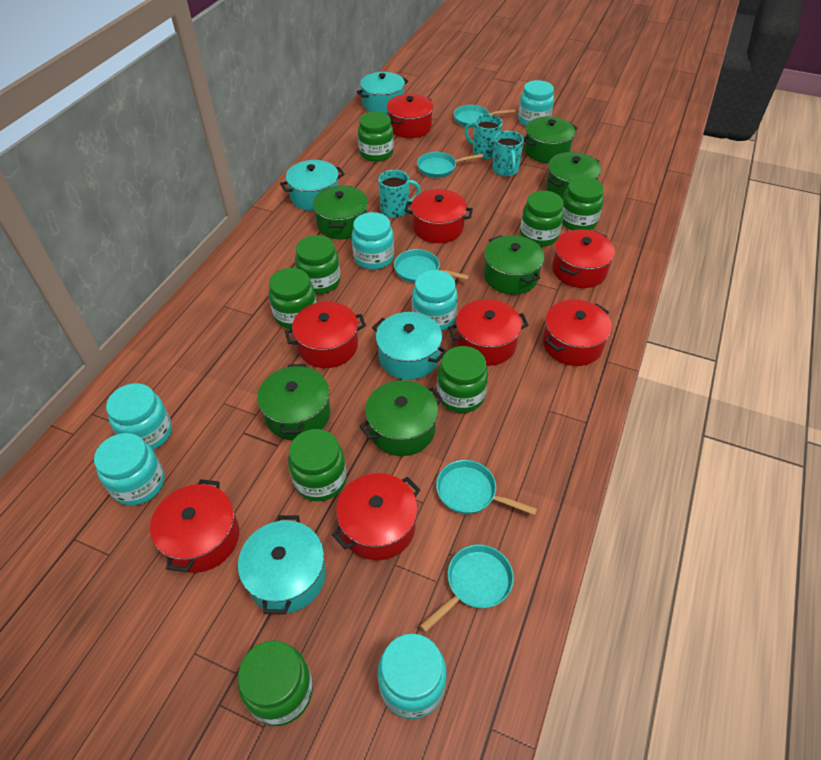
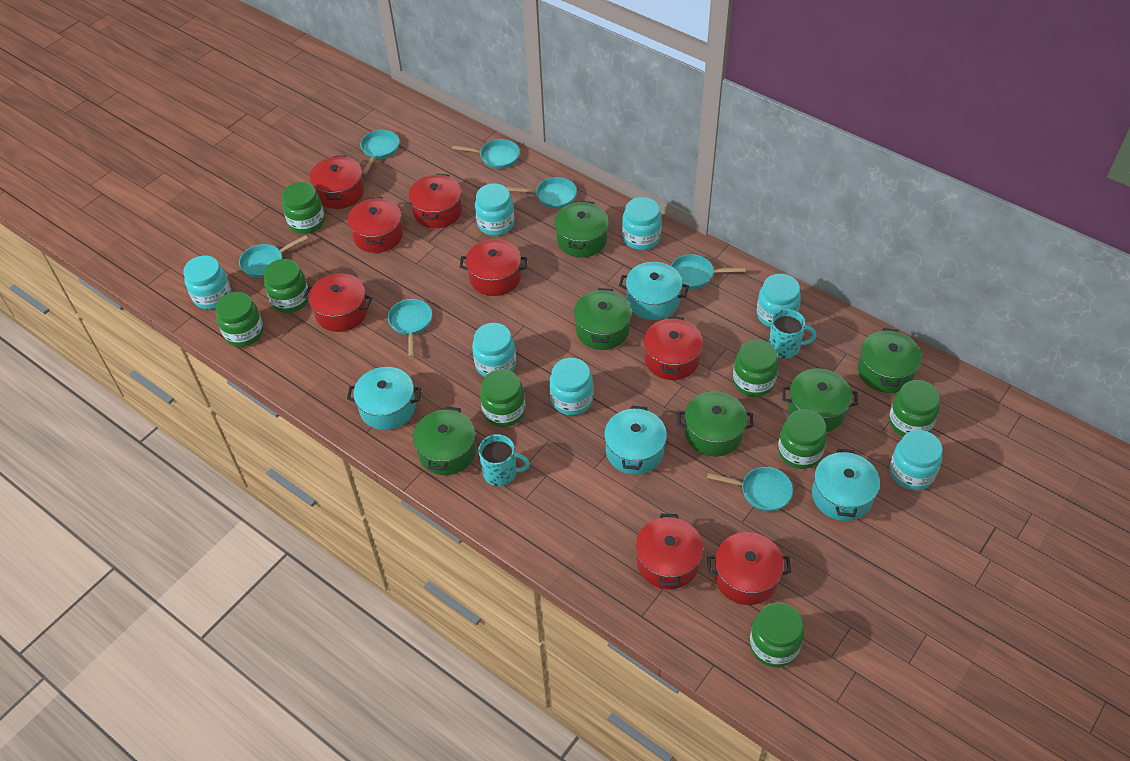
turquoise jar: 6 -> 7
turquoise mug: 3 -> 2
turquoise pan: 5 -> 7

